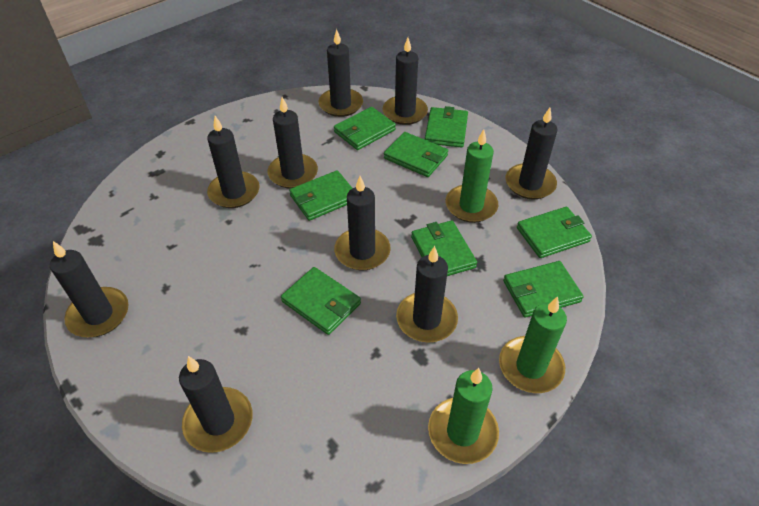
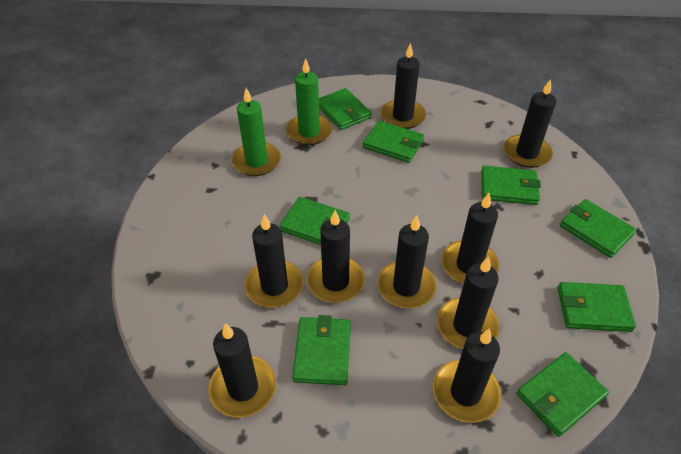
green candle: 3 -> 2

